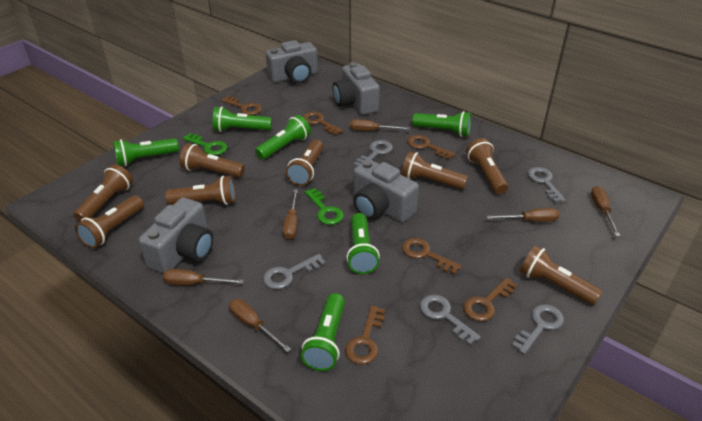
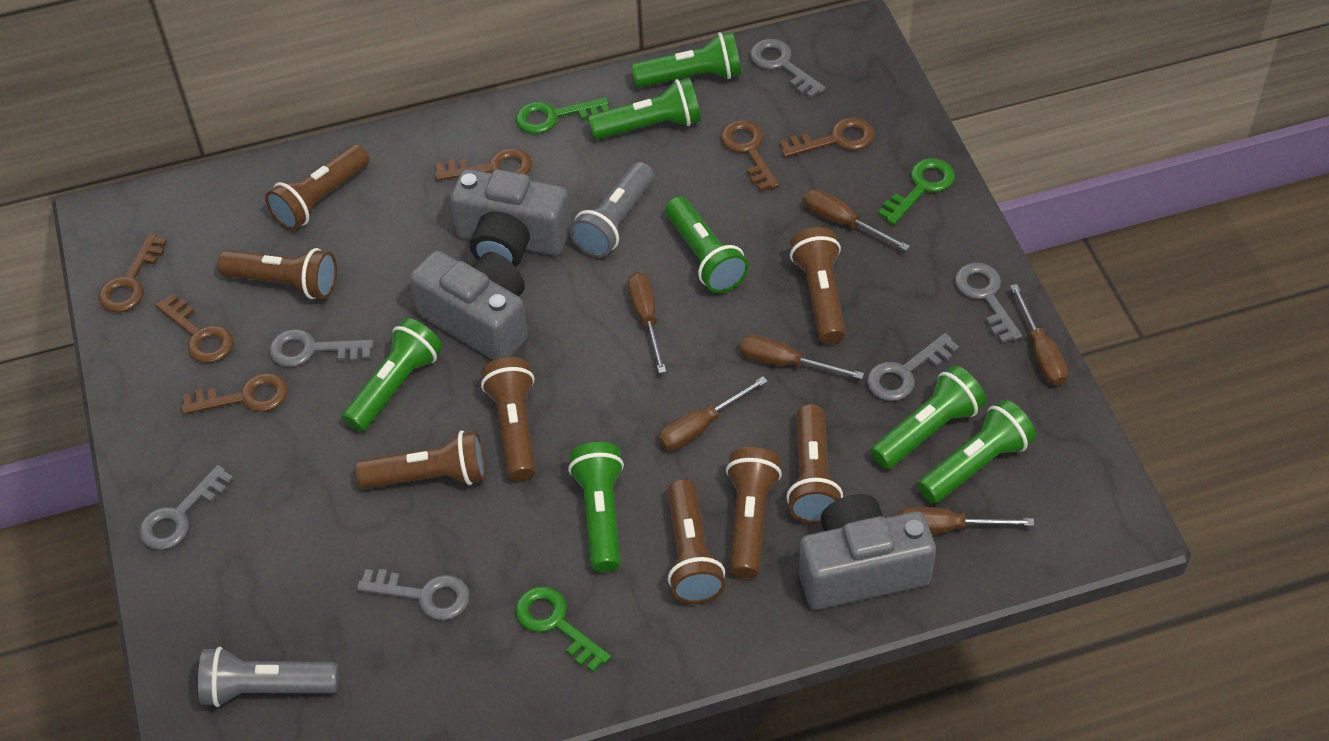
green flashlight: 6 -> 7
green key: 2 -> 3
grey camera: 4 -> 3
grey flashlight: 0 -> 2
grey key: 5 -> 6

